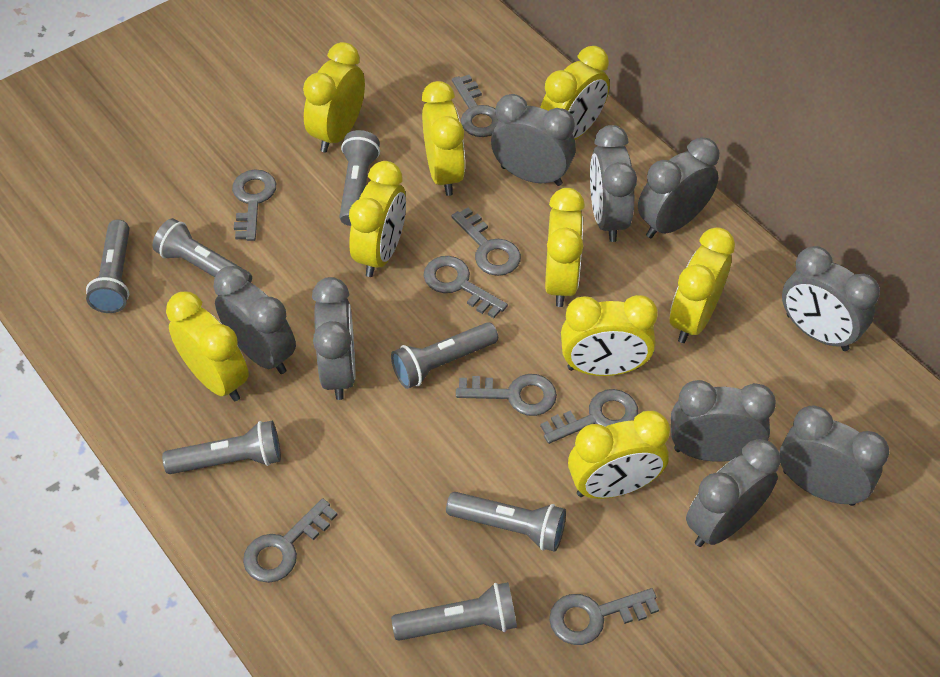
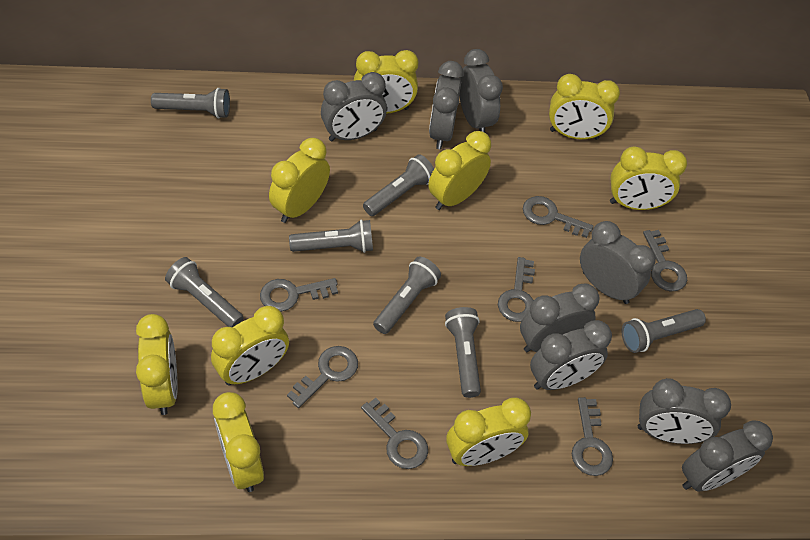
grey clock: 9 -> 8
grey key: 8 -> 7

